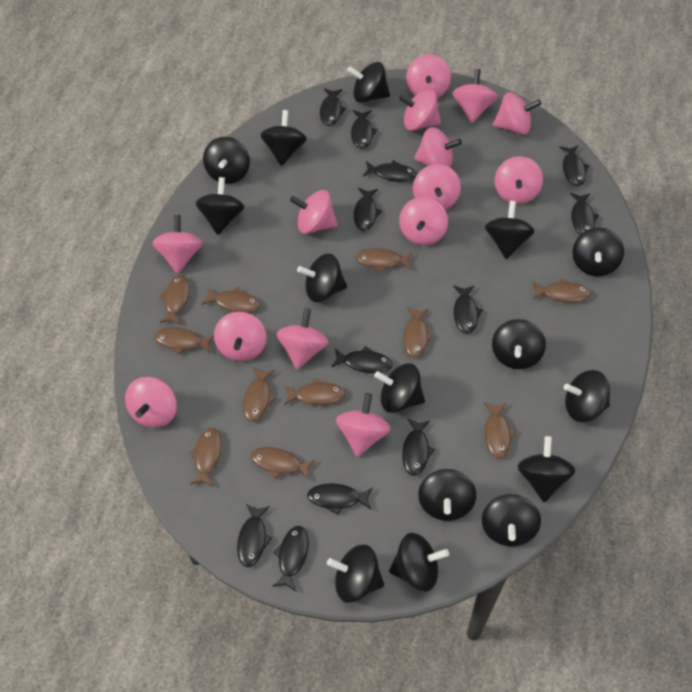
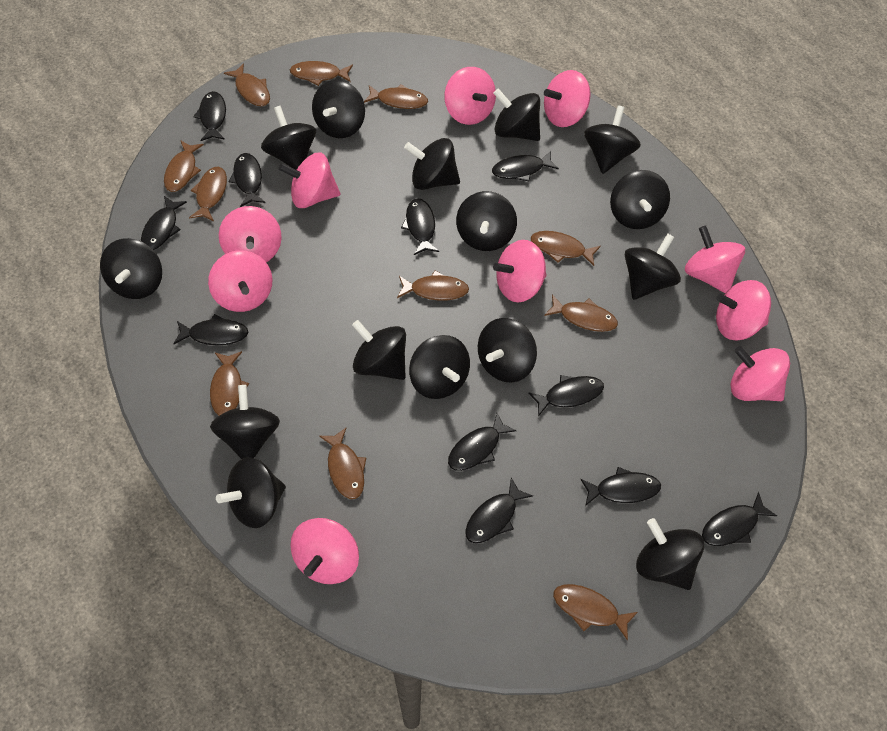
black fish: 12 -> 11
pink spinning top: 14 -> 10

